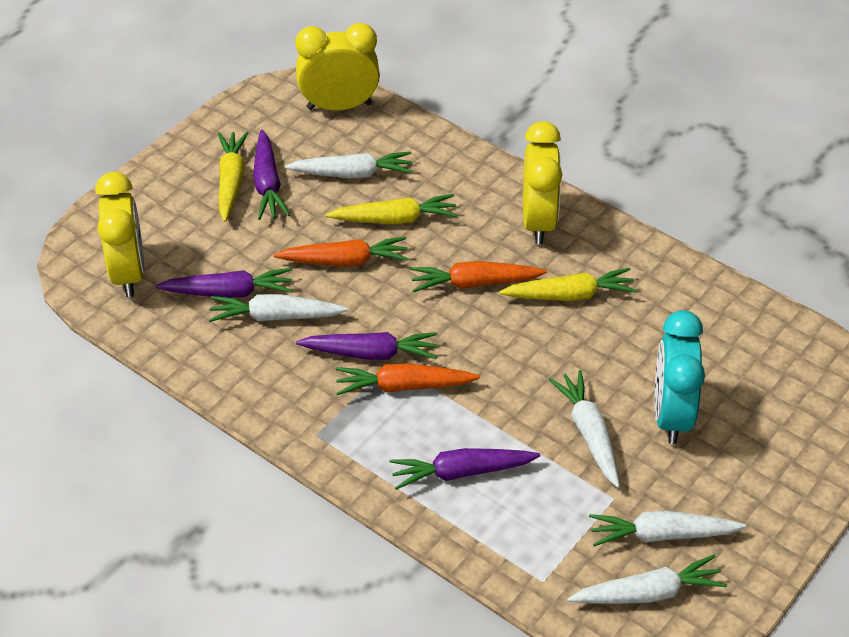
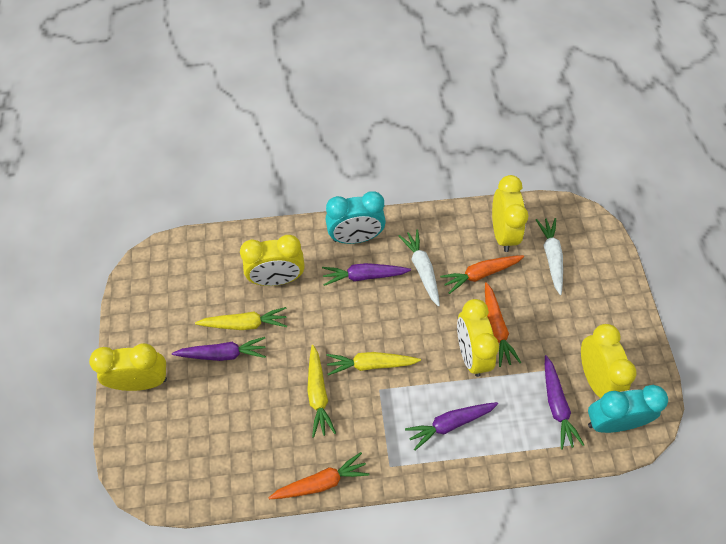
turquoise clock: 1 -> 2
white carrot: 5 -> 2
yellow clock: 3 -> 5

